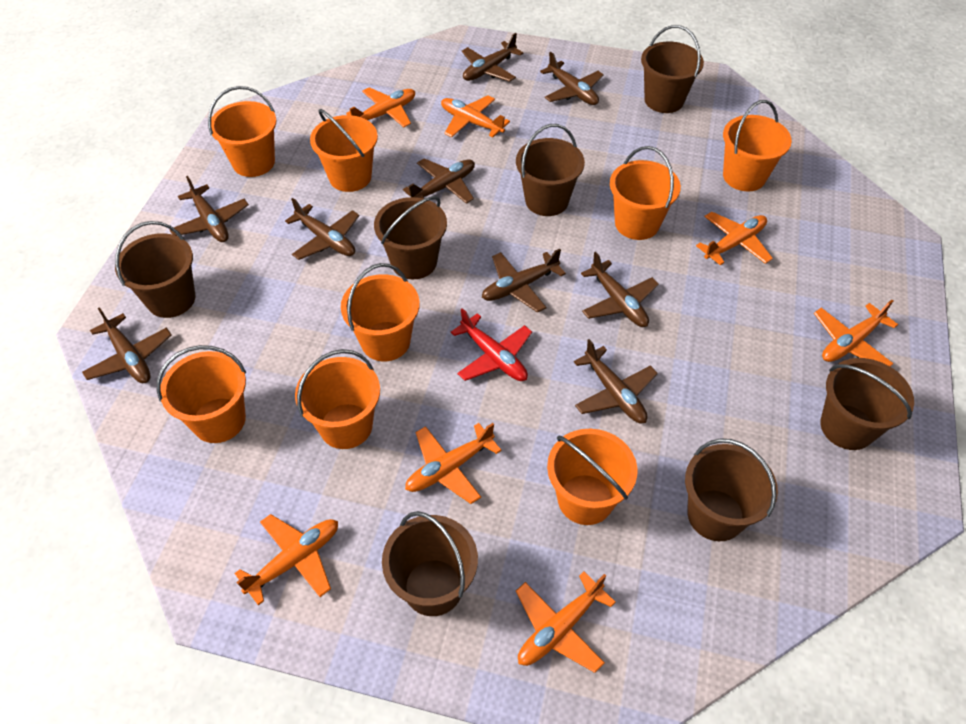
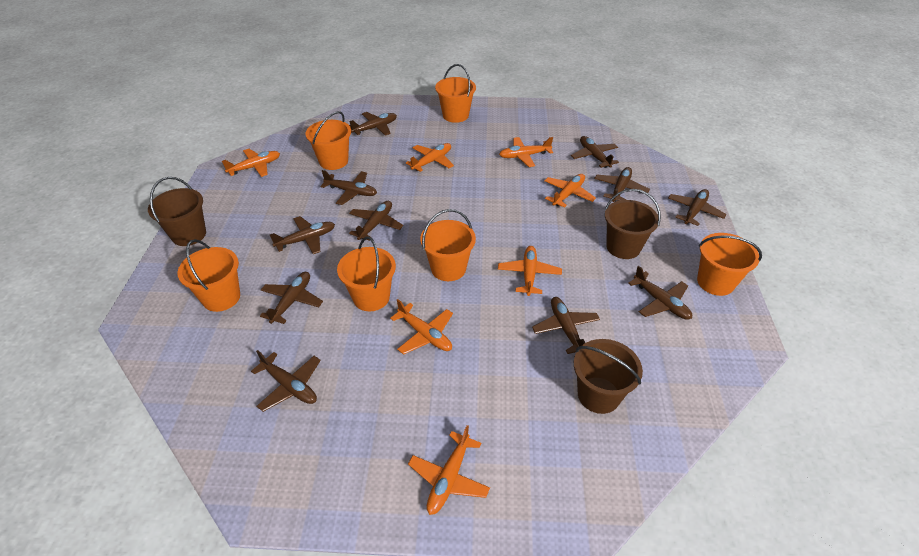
brown bucket: 7 -> 3
brown plane: 9 -> 11
orange bucket: 8 -> 6
red plane: 1 -> 0

